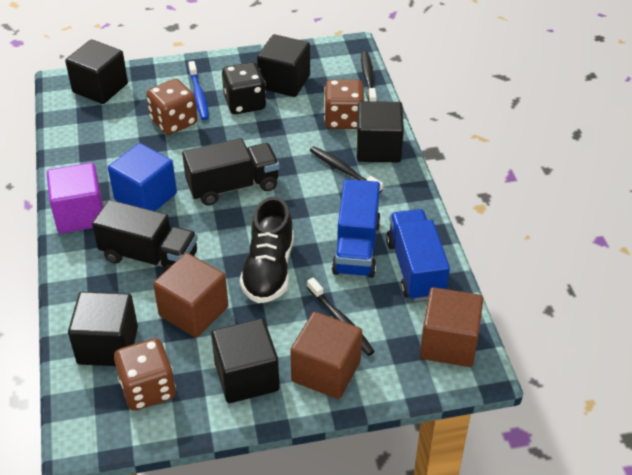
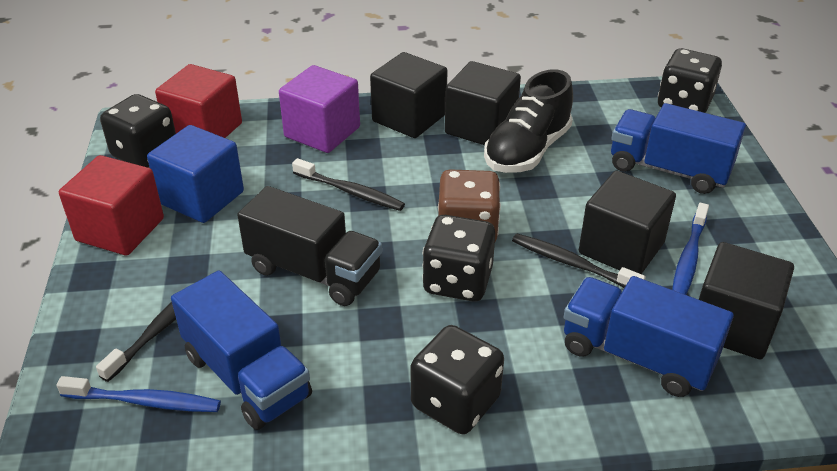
black cube: 5 -> 4
black dice: 1 -> 4
black truck: 2 -> 1
blue toothbrush: 1 -> 2
blue truck: 2 -> 3
brown cube: 3 -> 0
brown dice: 3 -> 1
red cube: 0 -> 2

